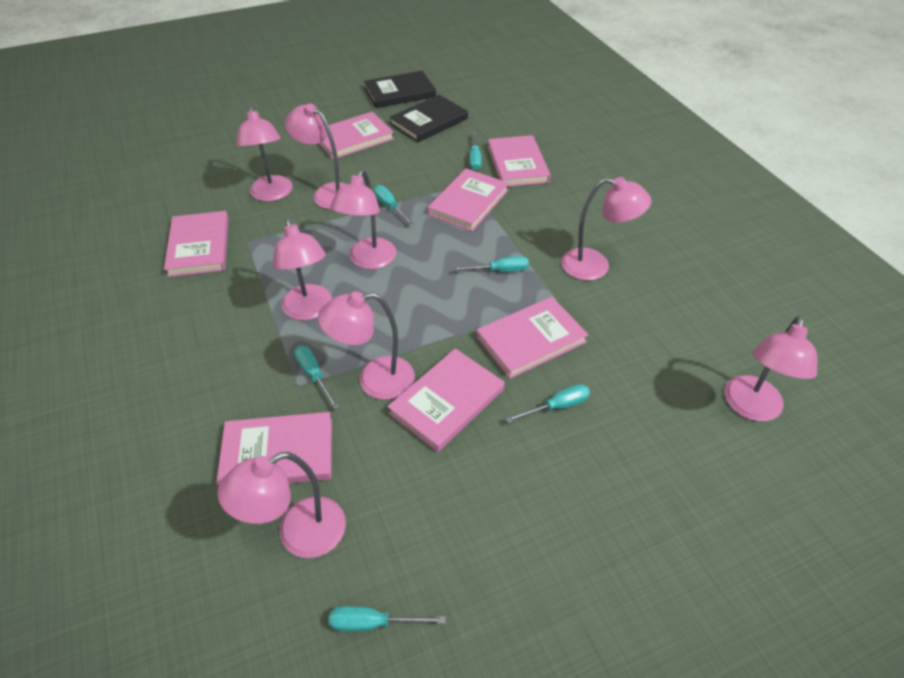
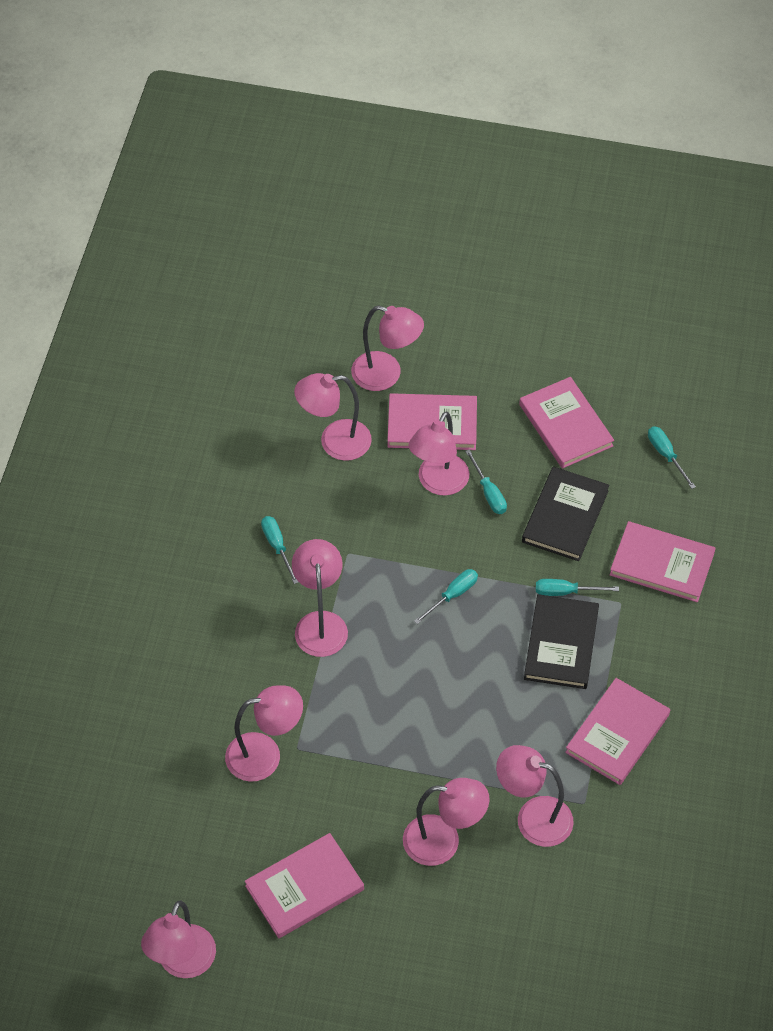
pink book: 7 -> 5
turquoise screwdriver: 6 -> 5

